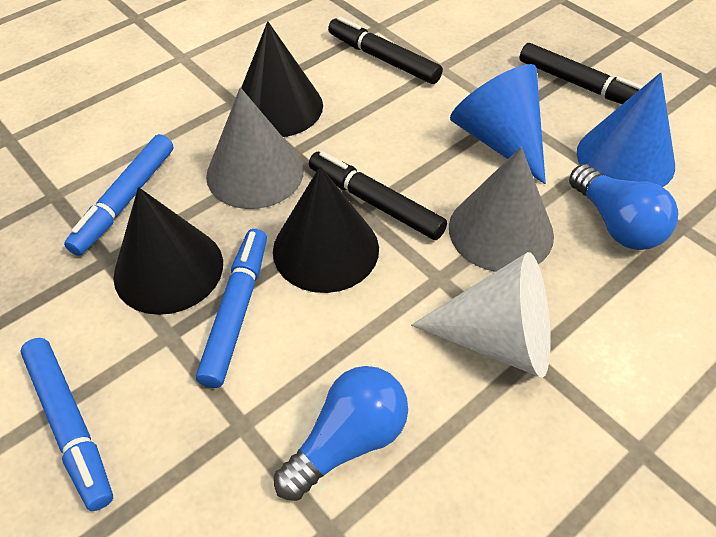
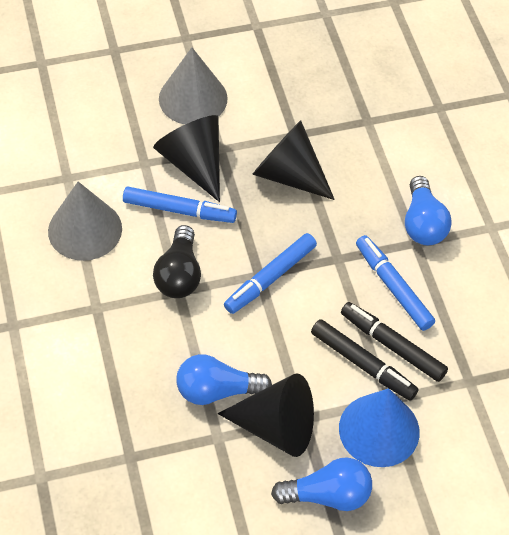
black light bulb: 0 -> 1
black marker: 3 -> 2
blue cone: 2 -> 1
blue light bulb: 2 -> 3
white cone: 1 -> 0

